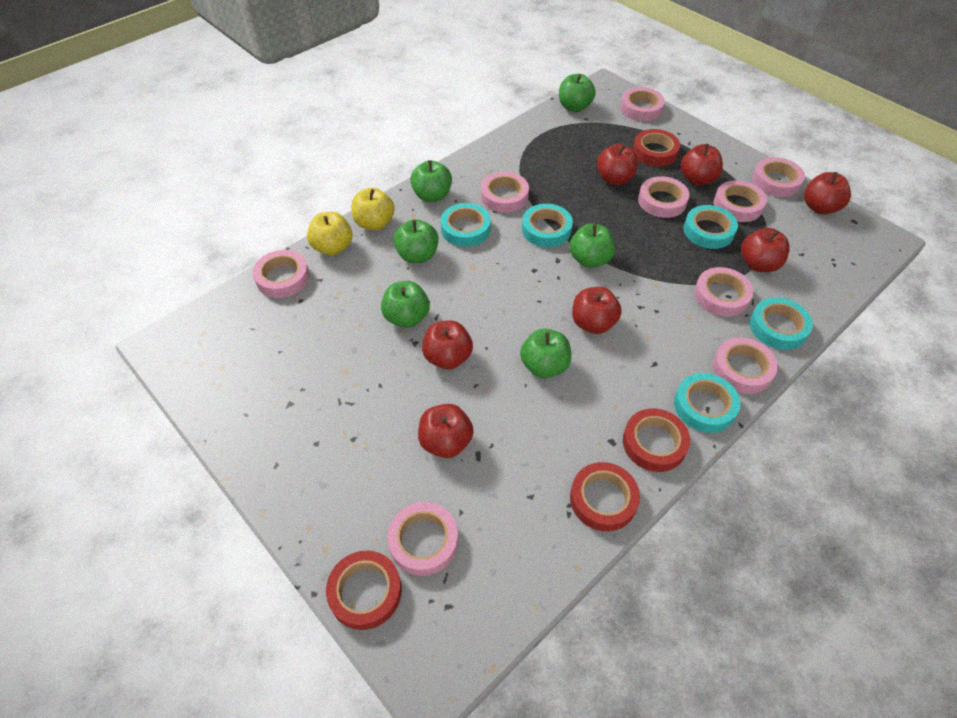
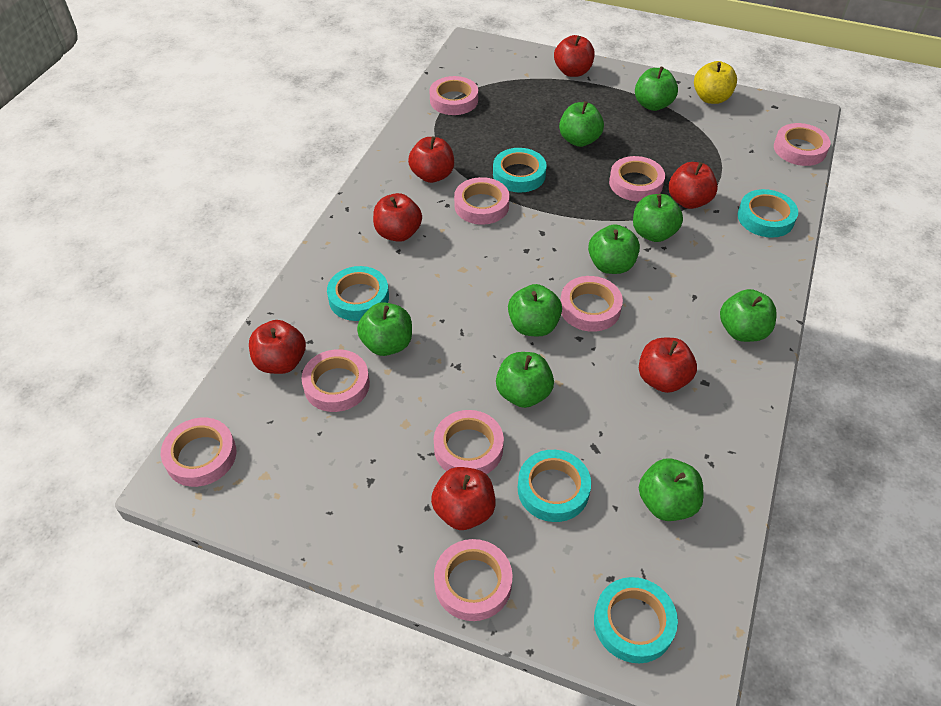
green apple: 6 -> 9
red tape: 4 -> 0
yellow apple: 2 -> 1

